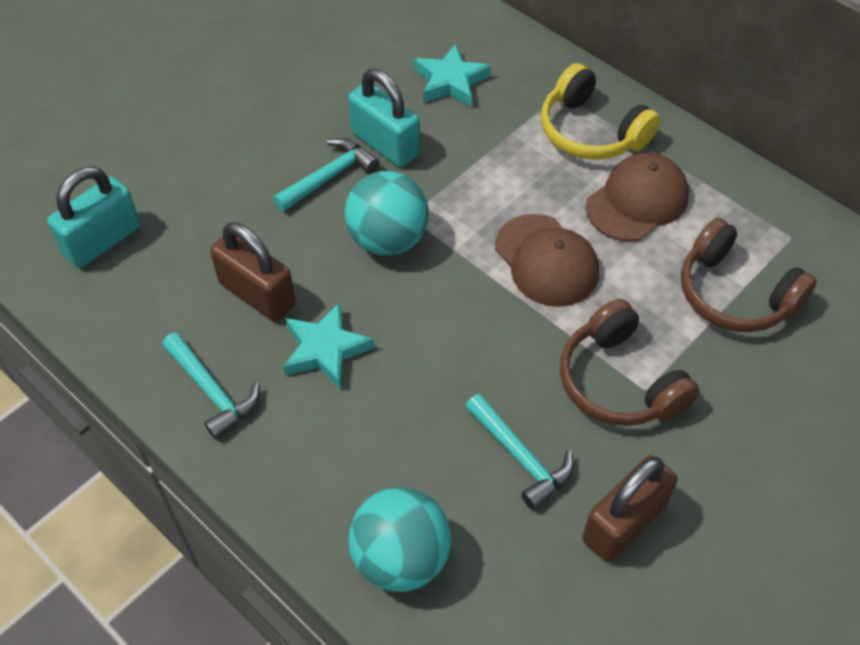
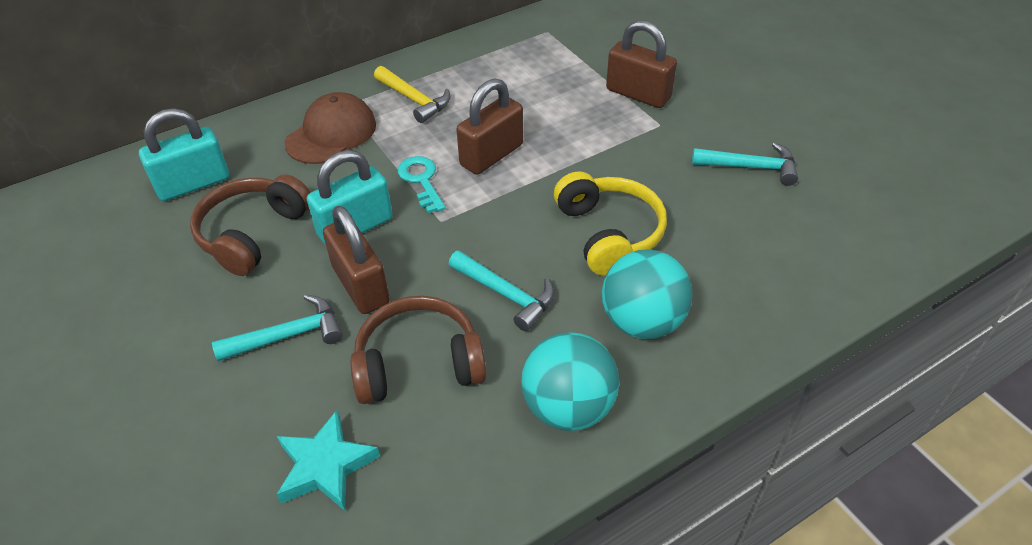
brown cap: 2 -> 1
brown padlock: 2 -> 3
turquoise key: 0 -> 1
turquoise star: 2 -> 1
yellow hammer: 0 -> 1

